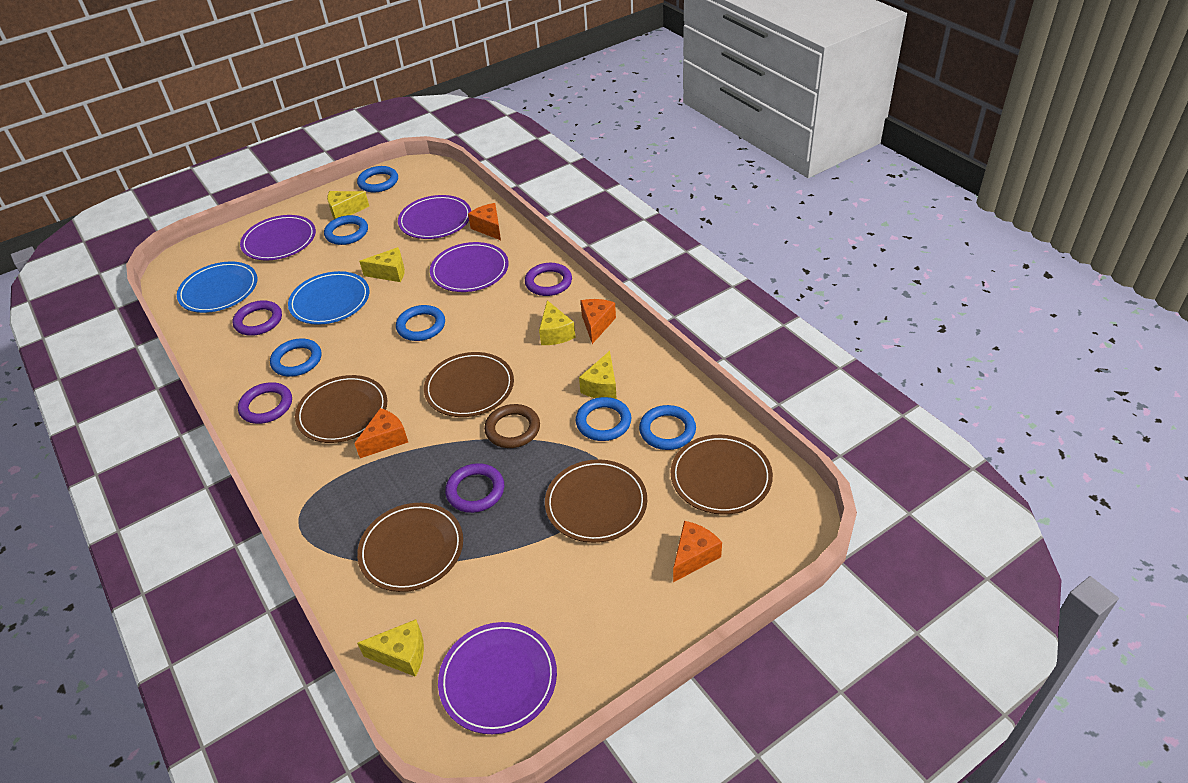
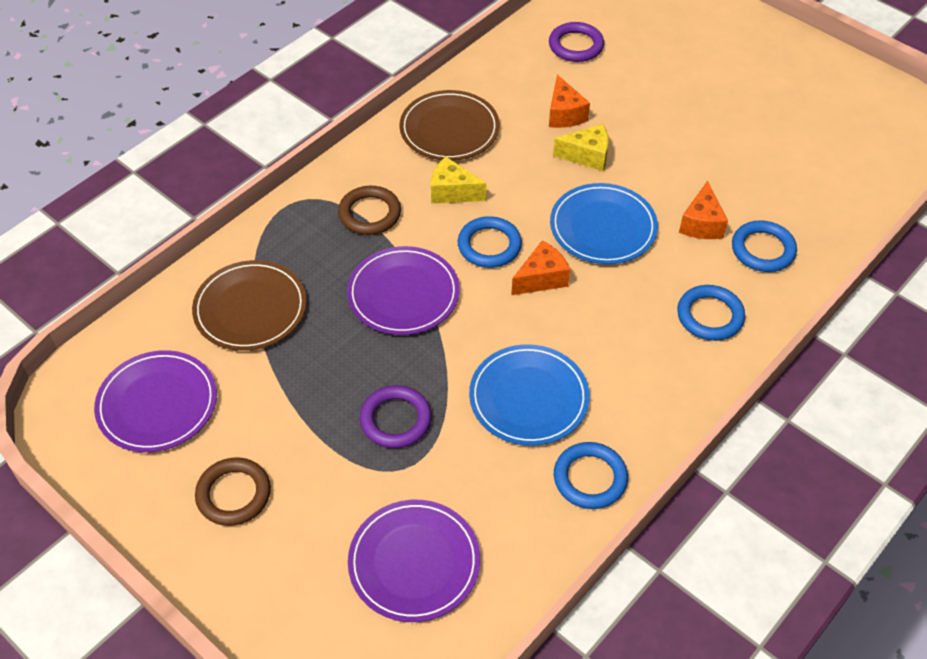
blue ring: 6 -> 4
brown plate: 5 -> 2
brown ring: 1 -> 2
orange cheese: 4 -> 3
purple plate: 4 -> 3
purple ring: 4 -> 2
yellow cheese: 5 -> 2

